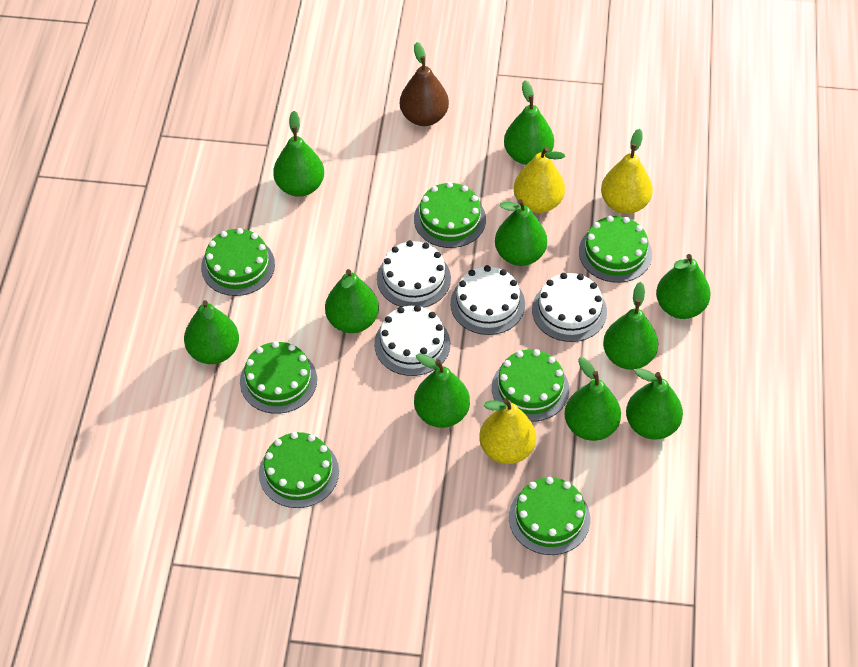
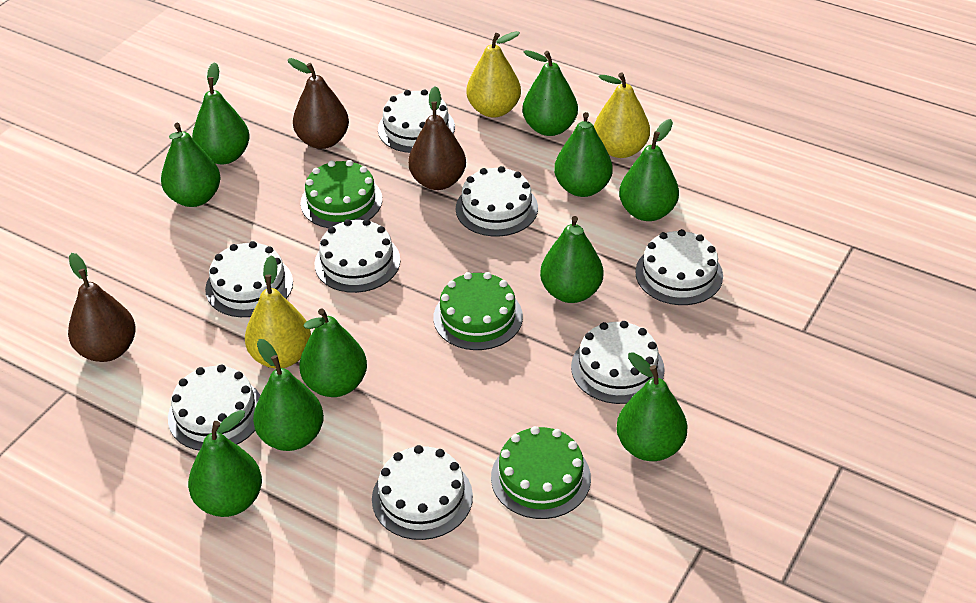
brown pear: 1 -> 3
green cake: 7 -> 3
white cake: 4 -> 8

